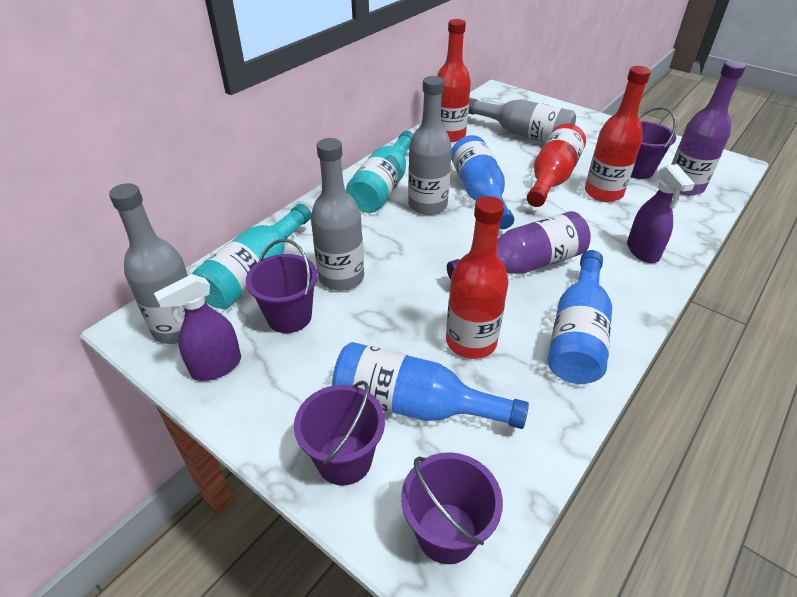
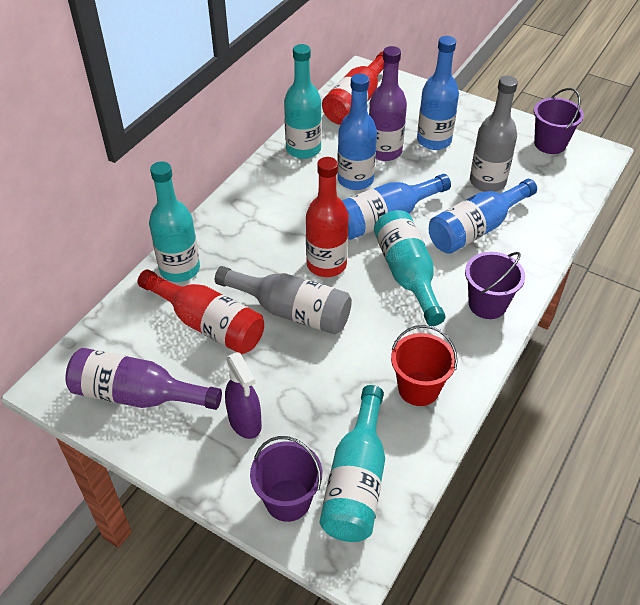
blue bottle: 3 -> 4
grey bottle: 4 -> 2
purple bucket: 4 -> 3
purple spray bottle: 2 -> 1
red bottle: 4 -> 3
red bucket: 0 -> 1
turquoise bottle: 2 -> 4

